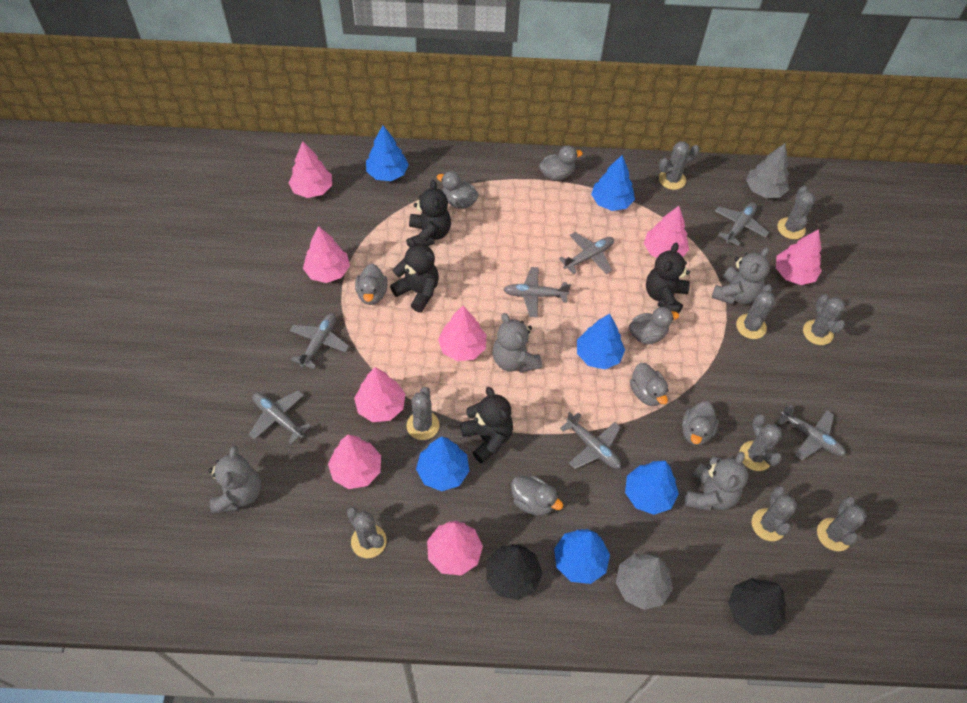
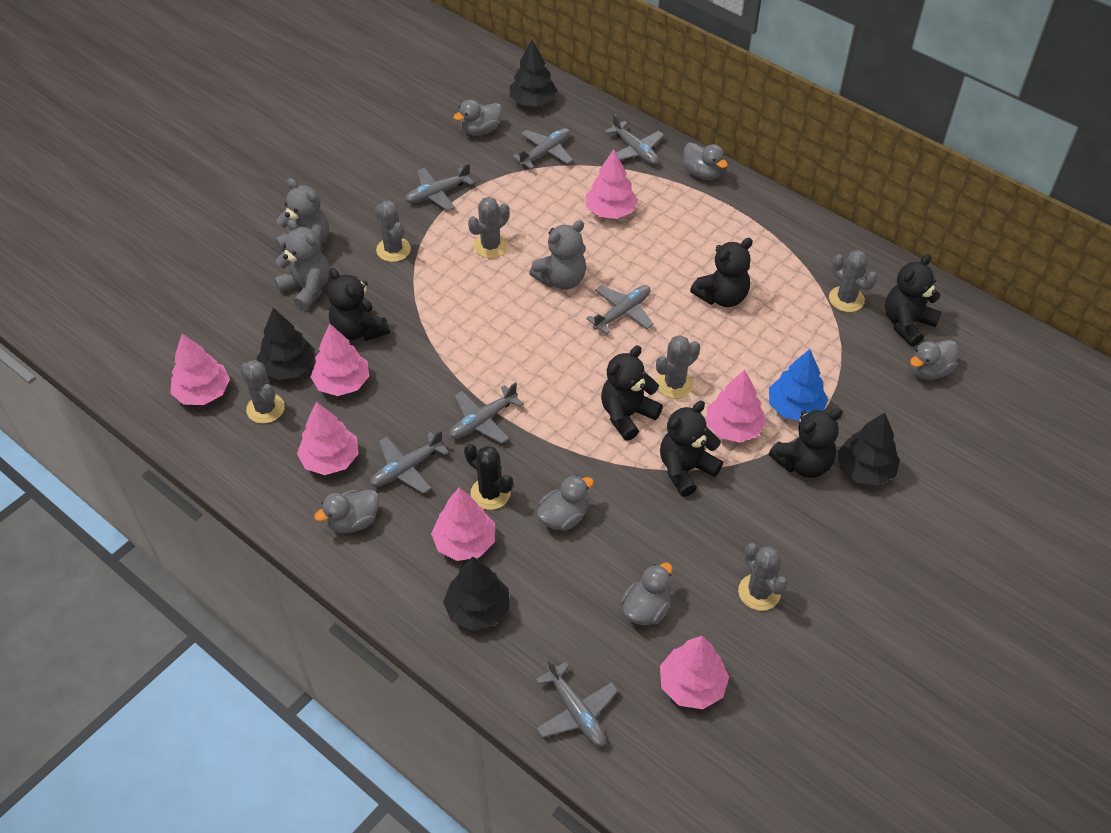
black cactus: 0 -> 1
black teddy bear: 4 -> 6
black tree: 2 -> 4
blue tree: 6 -> 1
grey cactus: 9 -> 6
grey duck: 7 -> 6
grey teddy bear: 4 -> 3
grey tree: 2 -> 0
pink tree: 8 -> 7

